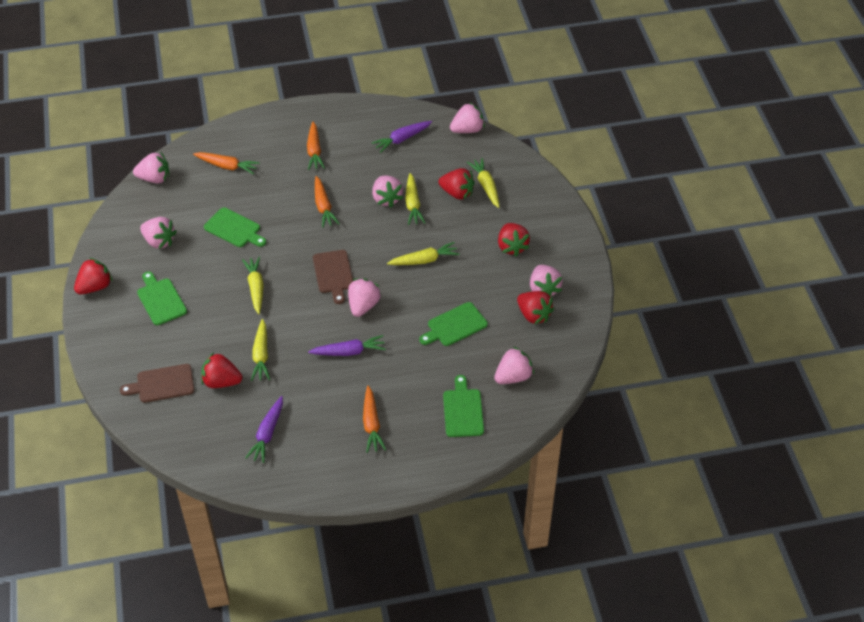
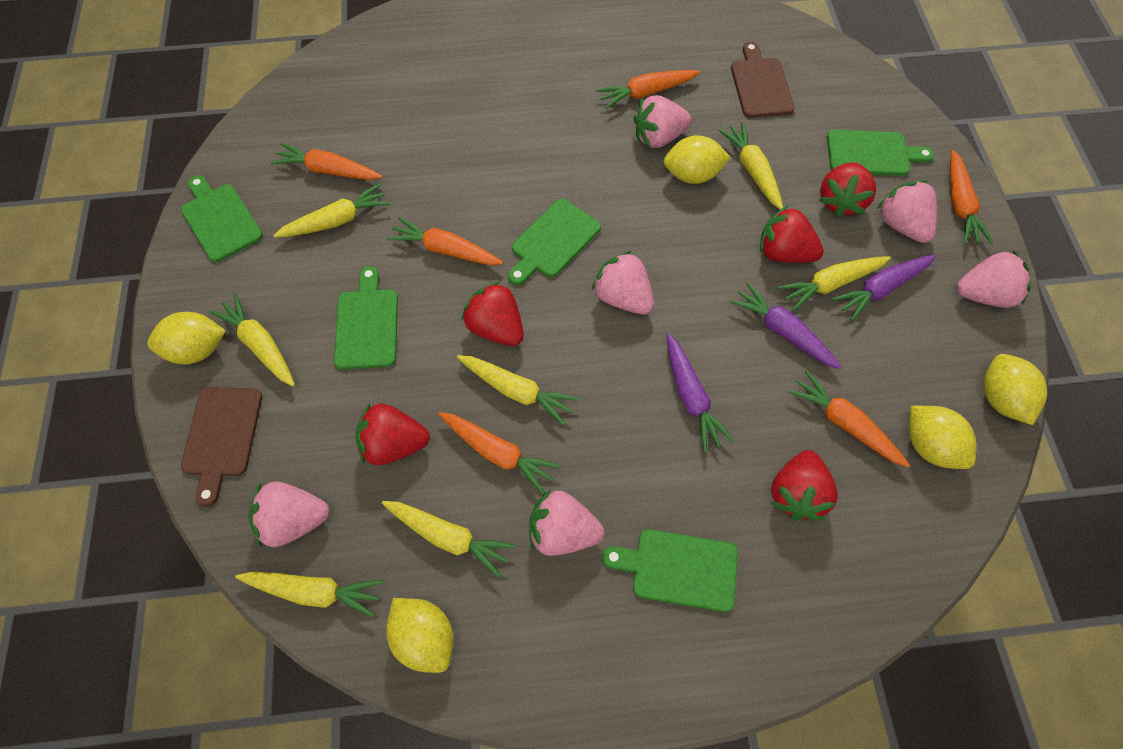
green cutting board: 4 -> 5
orange carrot: 4 -> 6
pink strawberry: 7 -> 6
yellow carrot: 5 -> 7
yellow lemon: 0 -> 5

